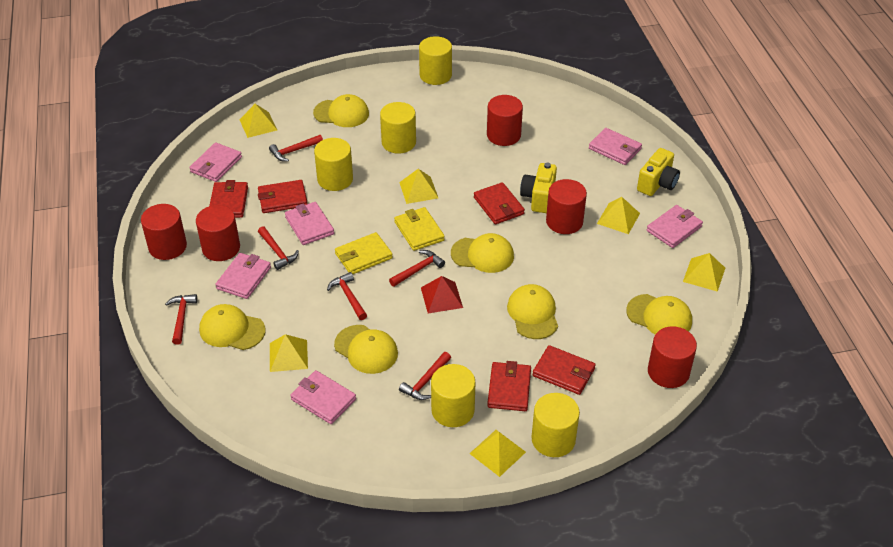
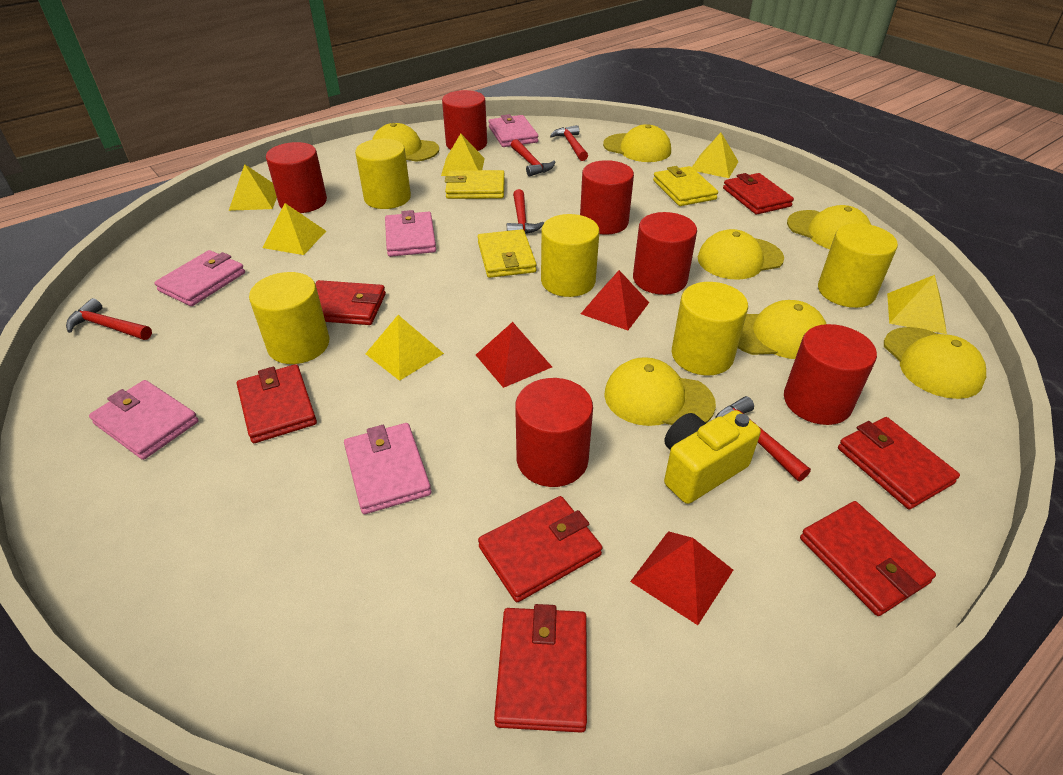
pink wallet: 6 -> 5
red cylinder: 5 -> 6
red hammer: 6 -> 5
red pyramid: 1 -> 3
red wallet: 5 -> 7
yellow camera: 2 -> 1
yellow cap: 6 -> 7
yellow wallet: 2 -> 3

